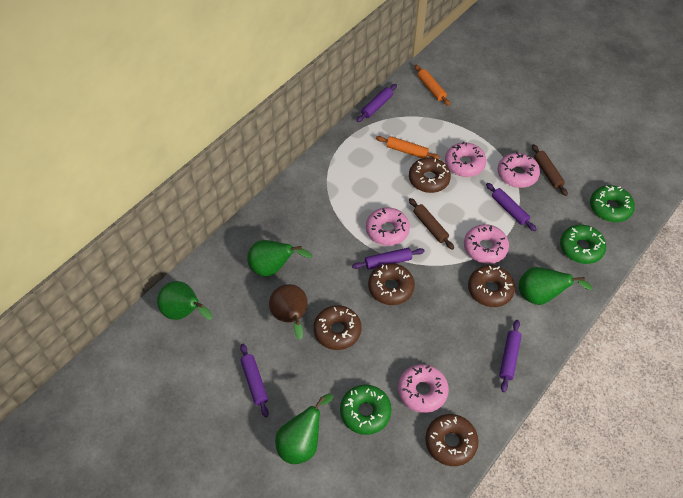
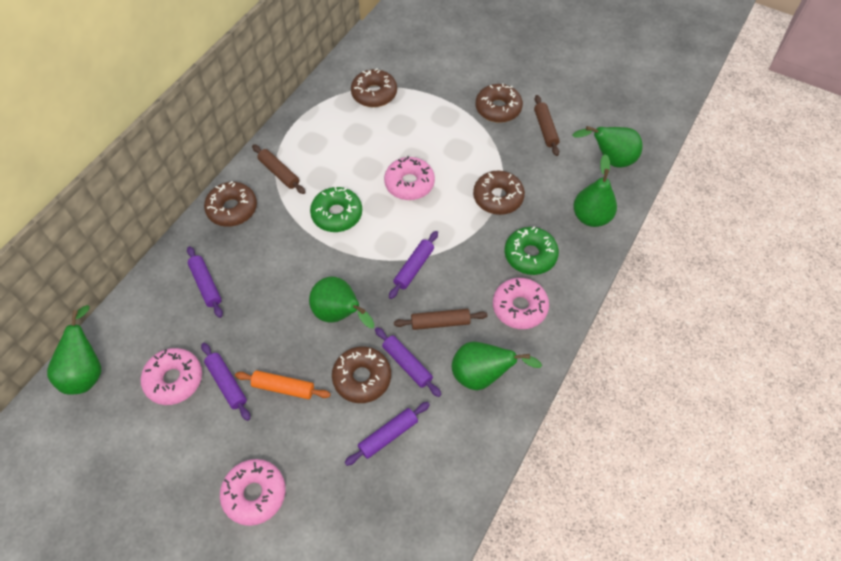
brown pear: 1 -> 0
brown rolling pin: 2 -> 3
green donut: 3 -> 2
green pear: 4 -> 5
orange rolling pin: 2 -> 1
pink donut: 5 -> 4

